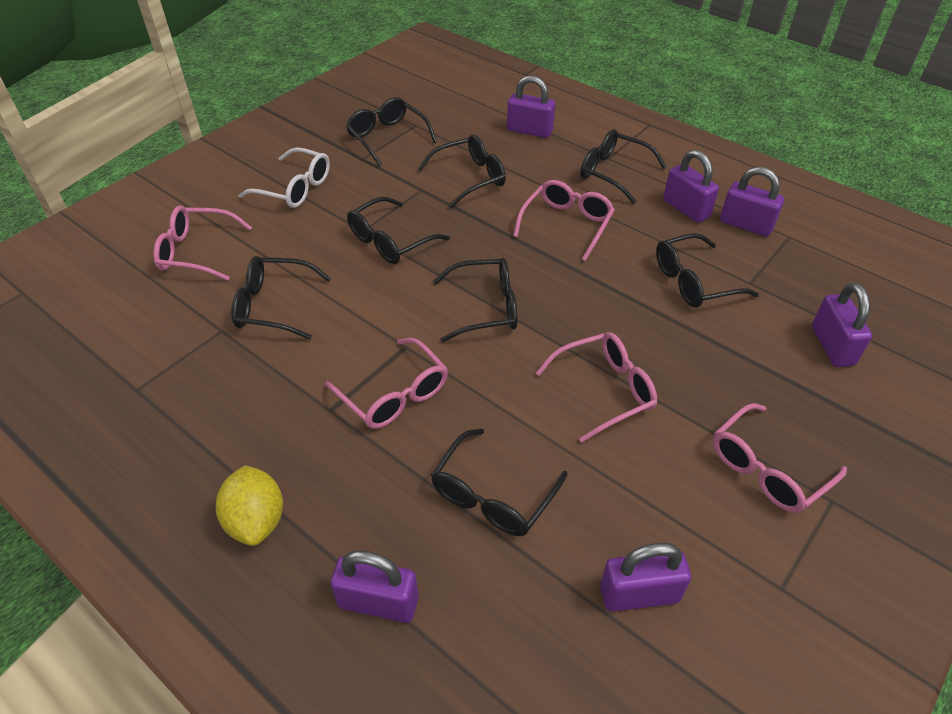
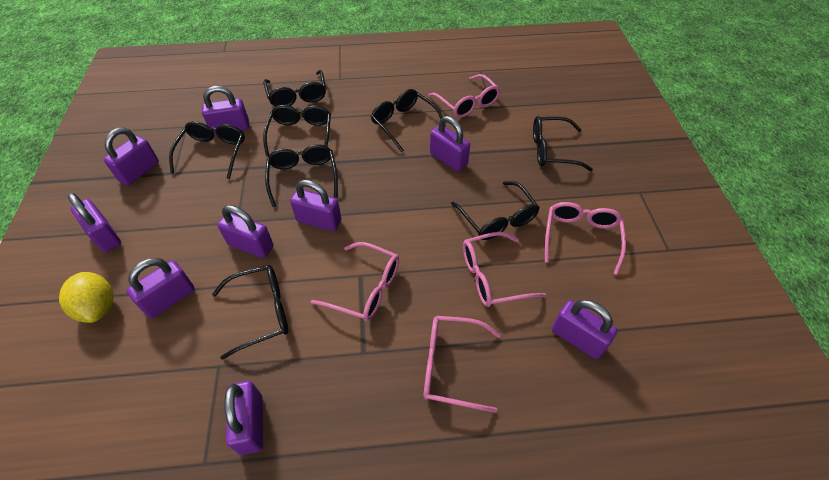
purple padlock: 6 -> 9
white glasses: 1 -> 0

